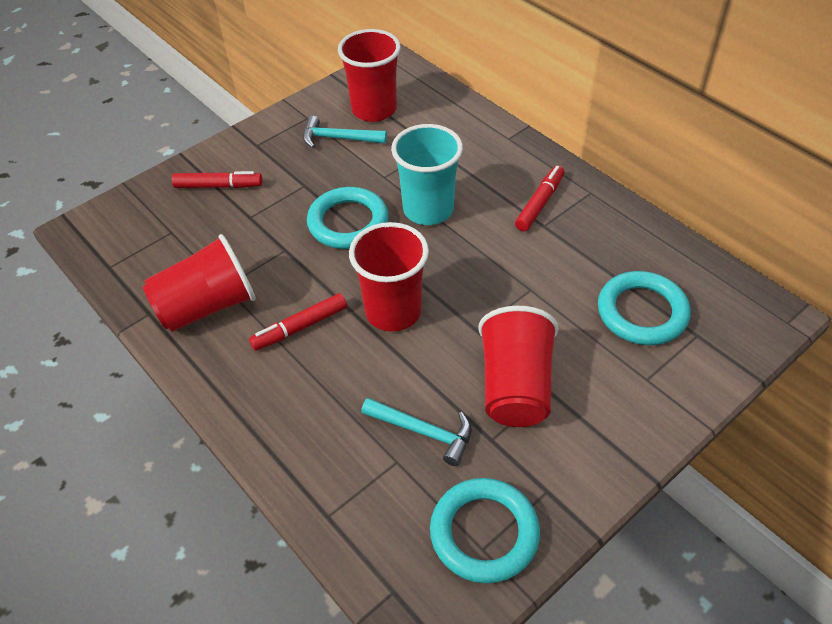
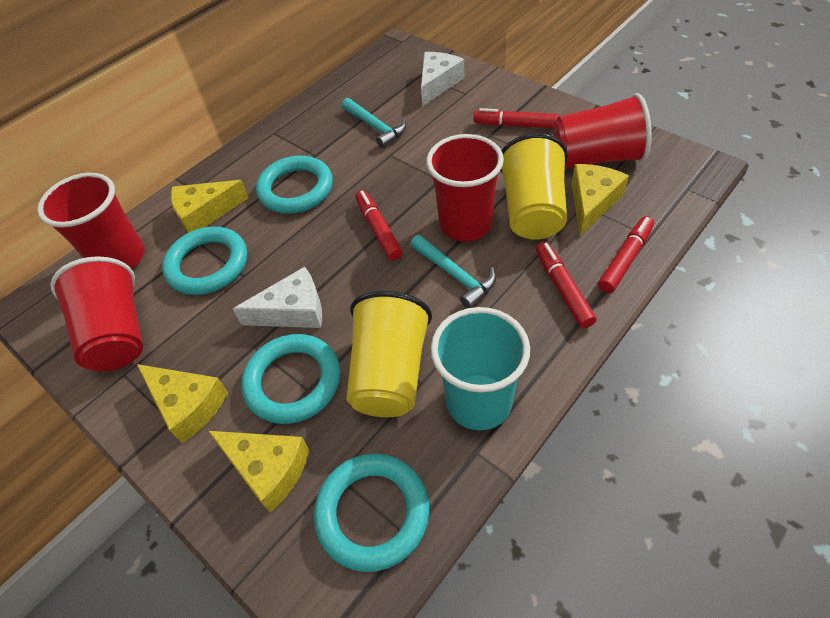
red marker: 3 -> 4
turquoise ring: 3 -> 4
white cheese: 0 -> 2
yellow cheese: 0 -> 4
yellow cup: 0 -> 2

